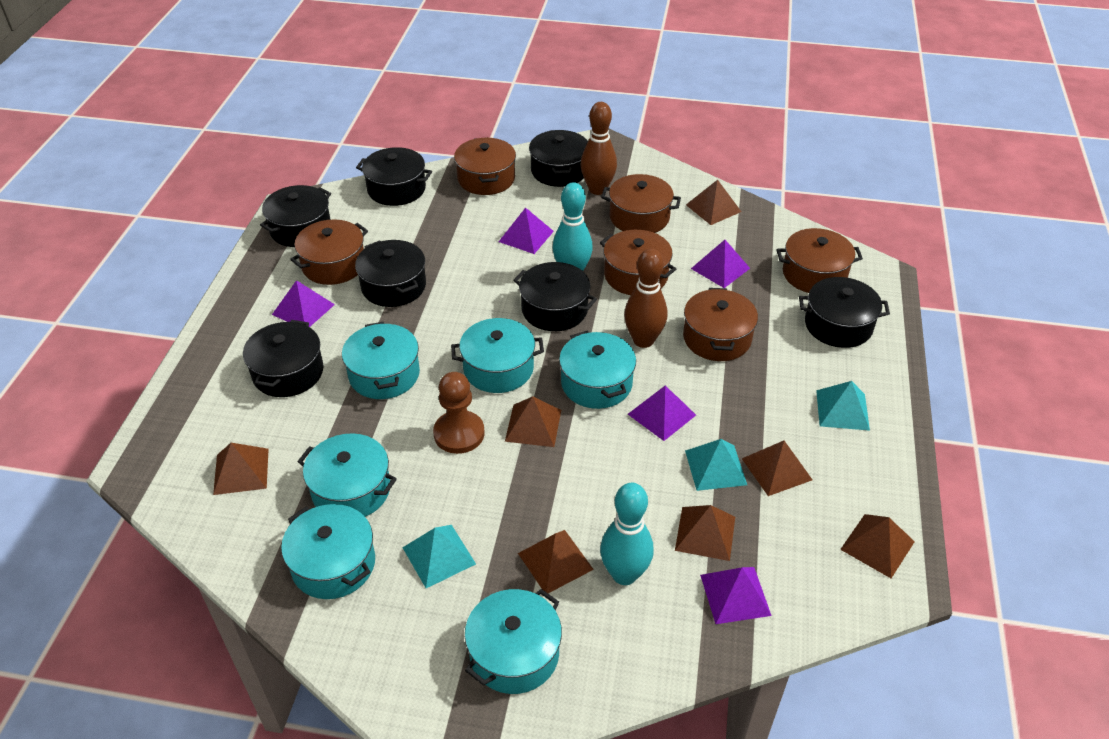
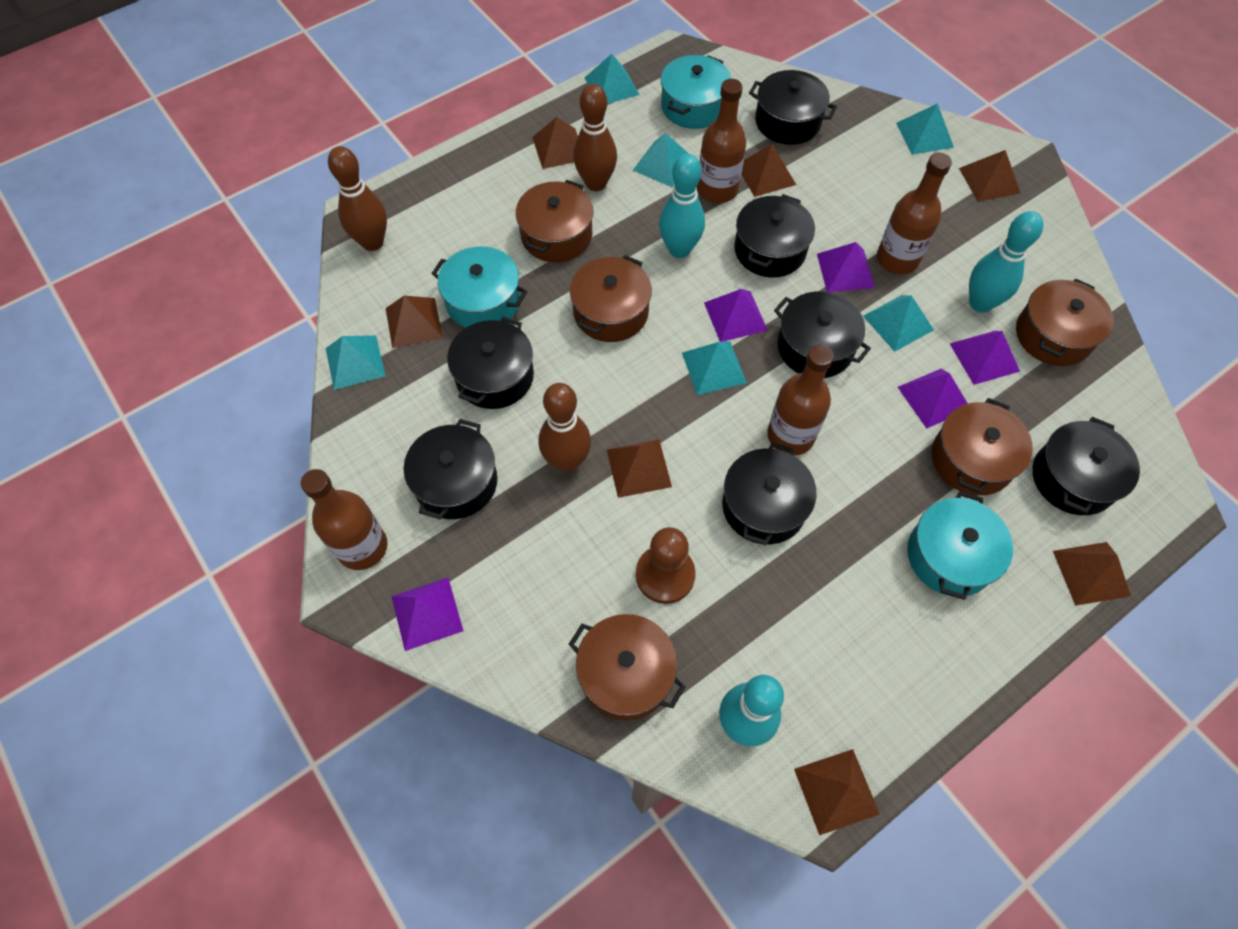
brown bottle: 0 -> 4
brown bowling pin: 2 -> 3
brown pot: 6 -> 5
turquoise bowling pin: 2 -> 3
turquoise pot: 6 -> 3
turquoise pyramid: 3 -> 6

